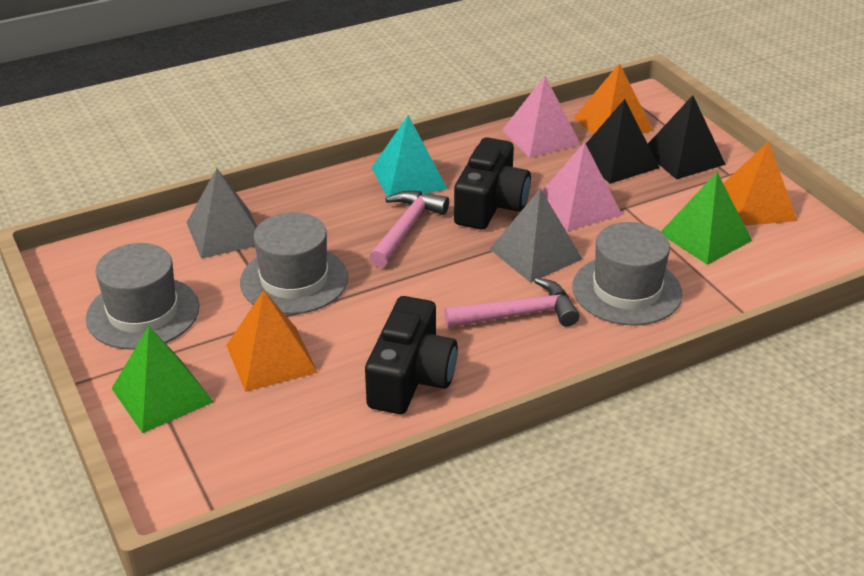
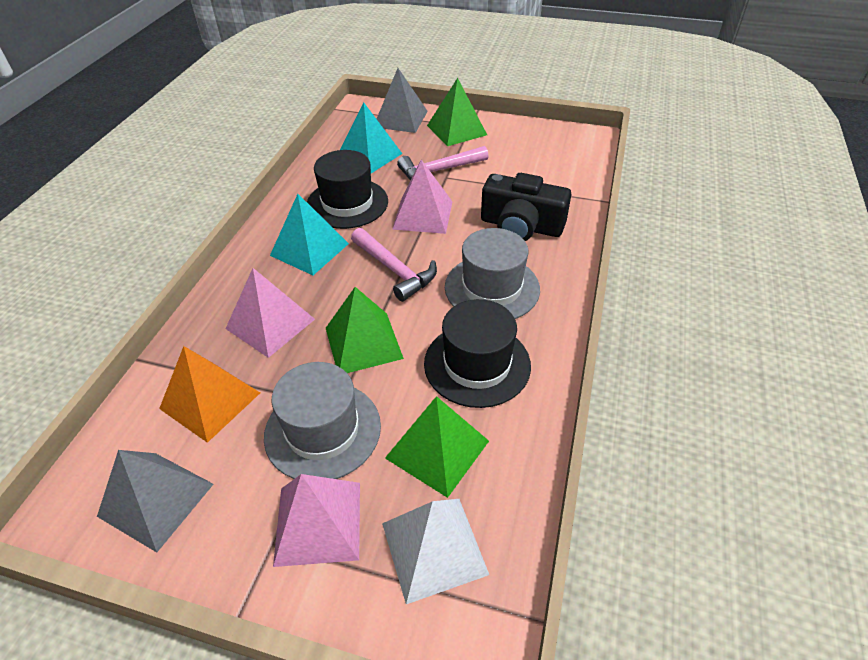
black camera: 2 -> 1
black hat: 0 -> 2
black pyramid: 2 -> 0
green pyramid: 2 -> 3
grey hat: 3 -> 2
orange pyramid: 3 -> 1
pink pyramid: 2 -> 3
turquoise pyramid: 1 -> 2
white pyramid: 0 -> 1

